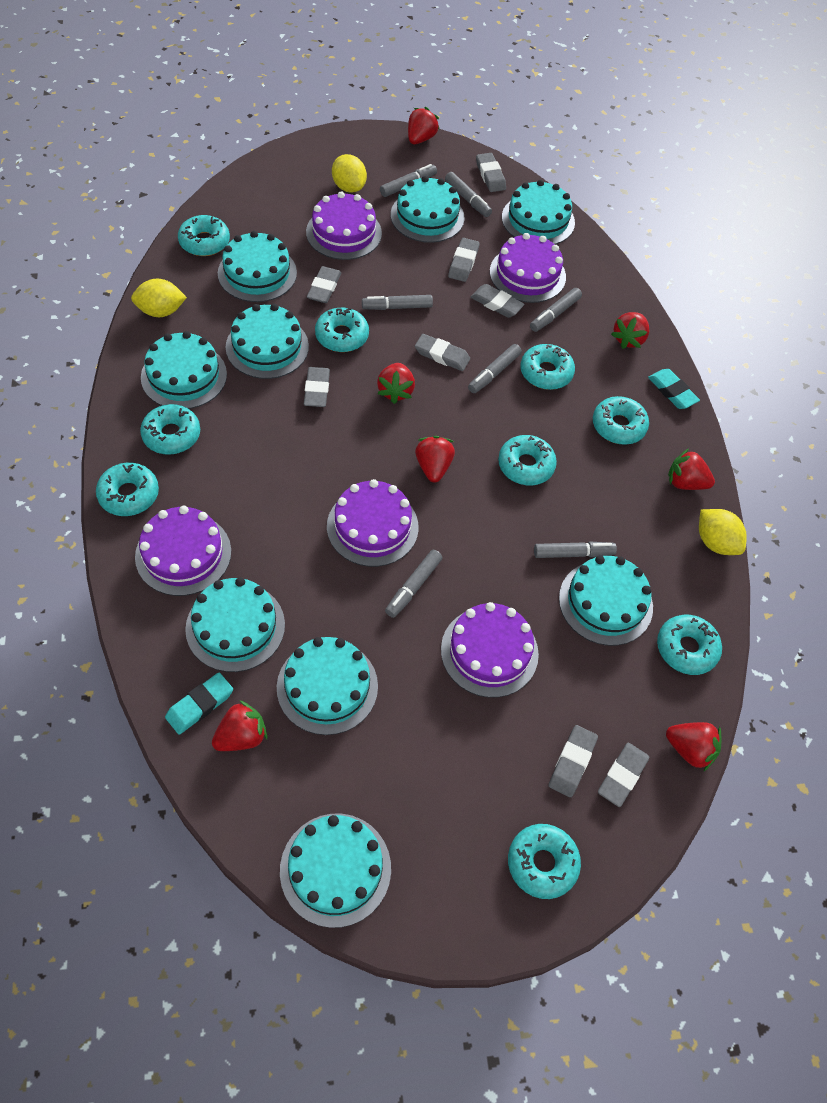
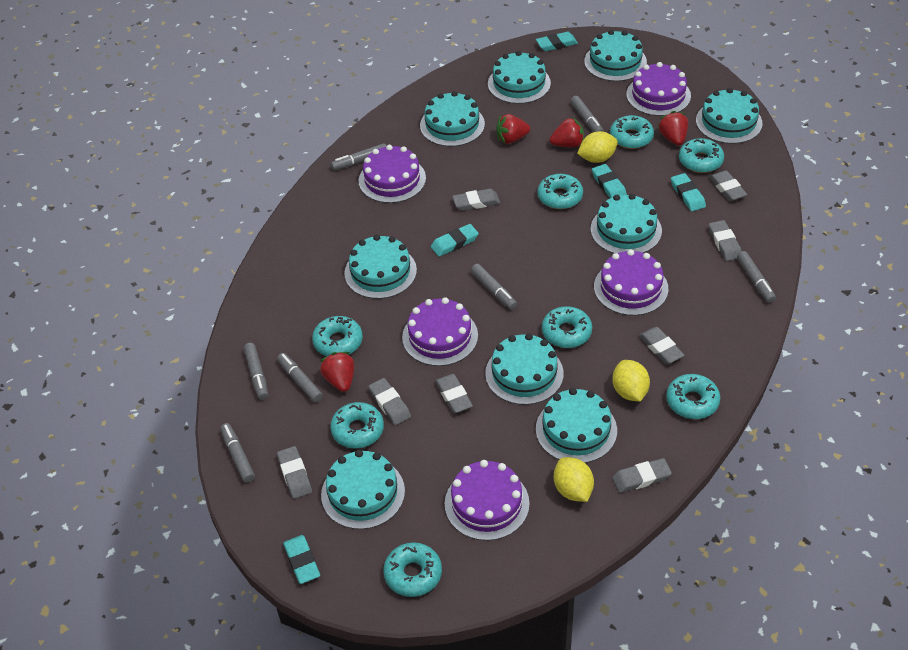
red strawberry: 7 -> 4
turquoise donut: 9 -> 8
turquoise eraser: 2 -> 5

